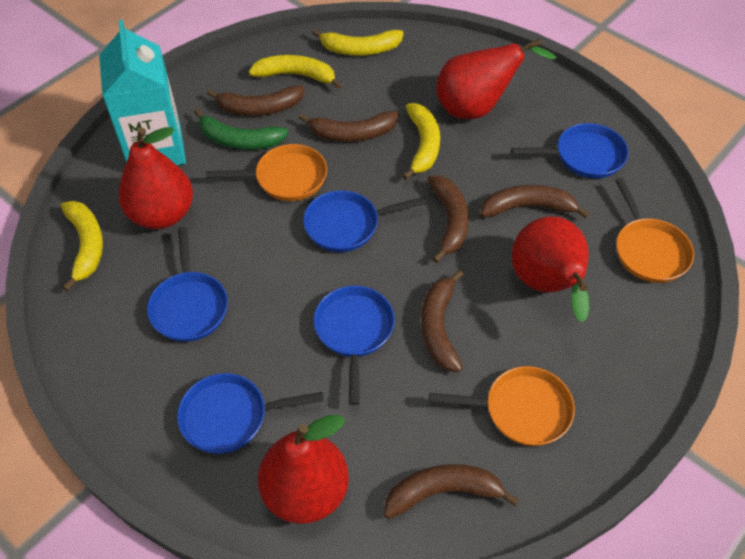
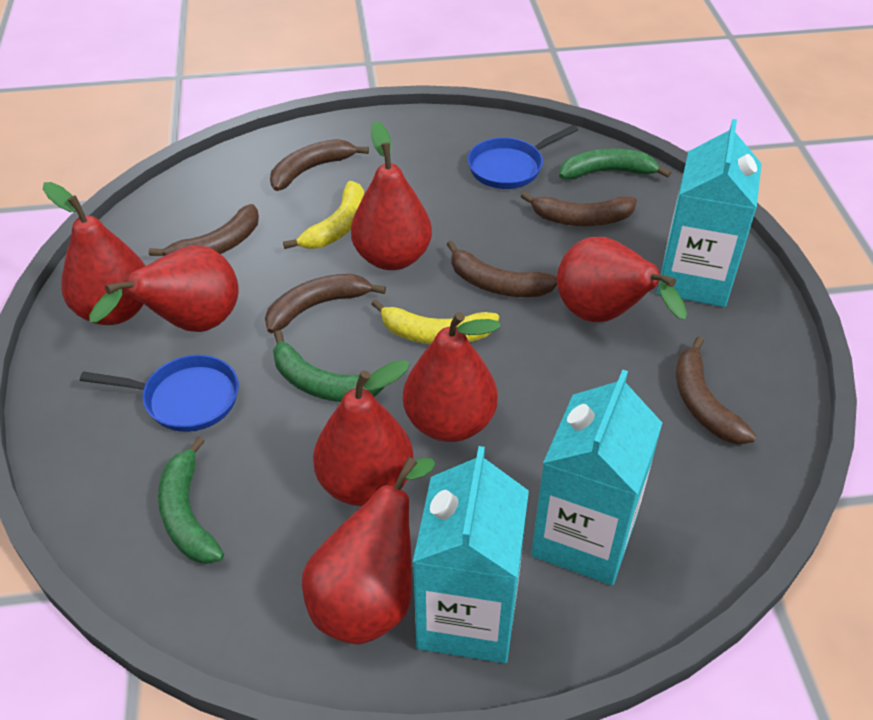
blue pan: 5 -> 2
green banana: 1 -> 3
orange pan: 3 -> 0
red pear: 4 -> 7
turquoise carton: 1 -> 3
yellow banana: 4 -> 2

